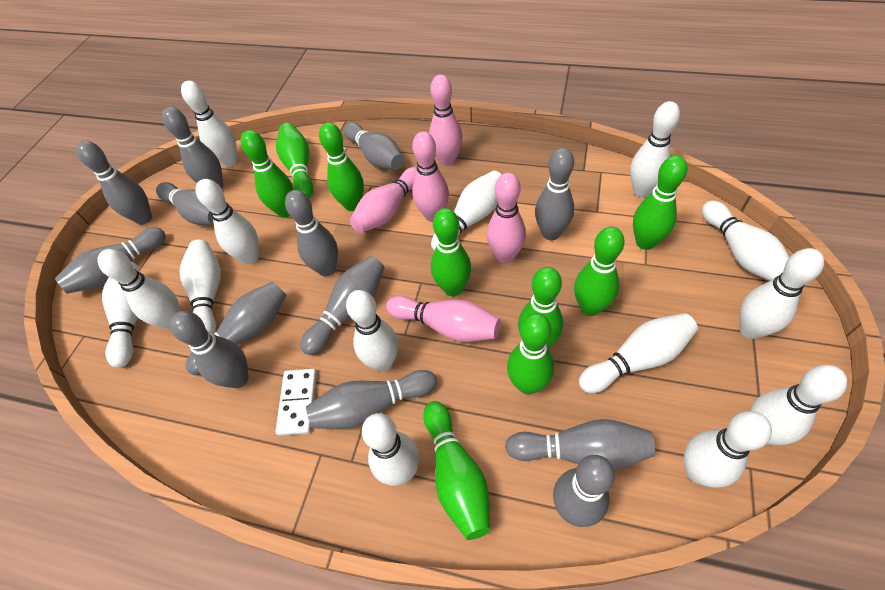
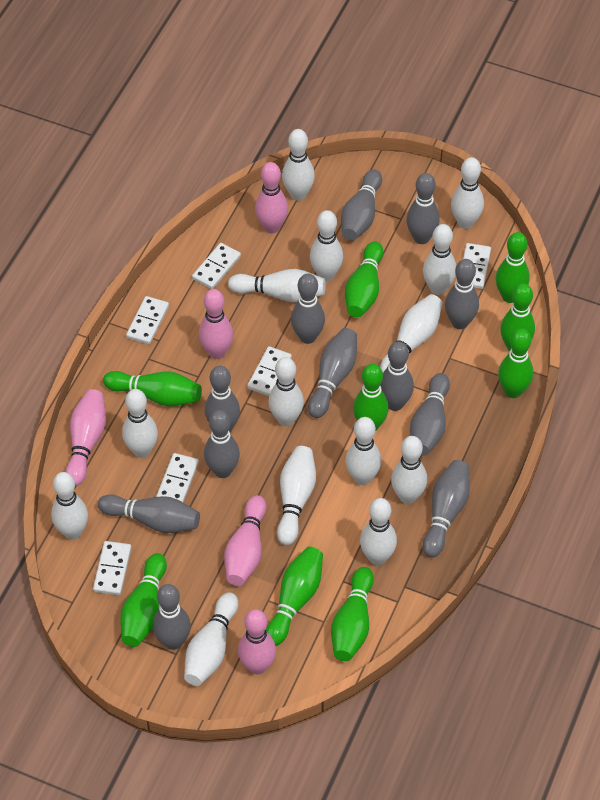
grey bowling pin: 13 -> 12
white domino: 1 -> 6

